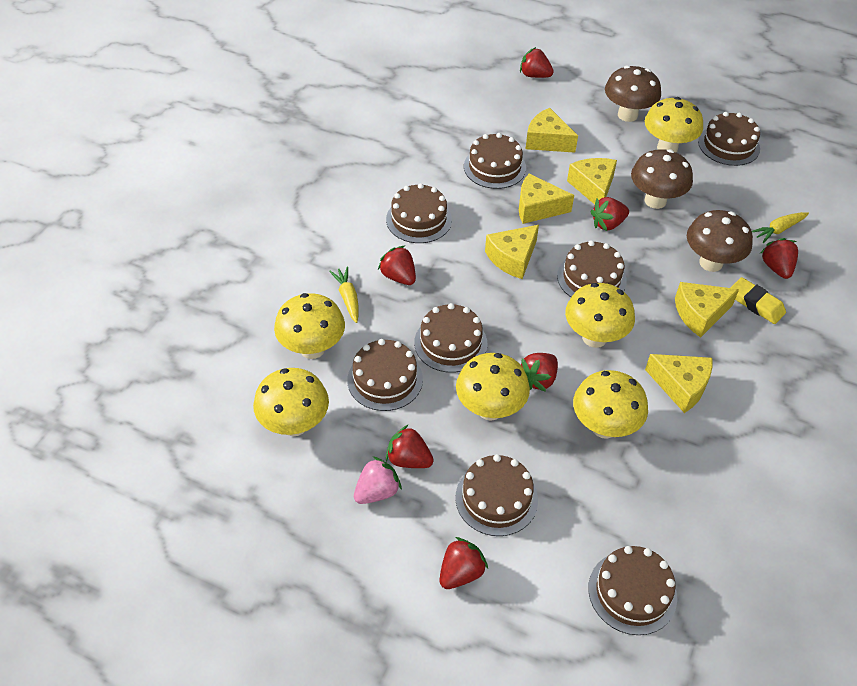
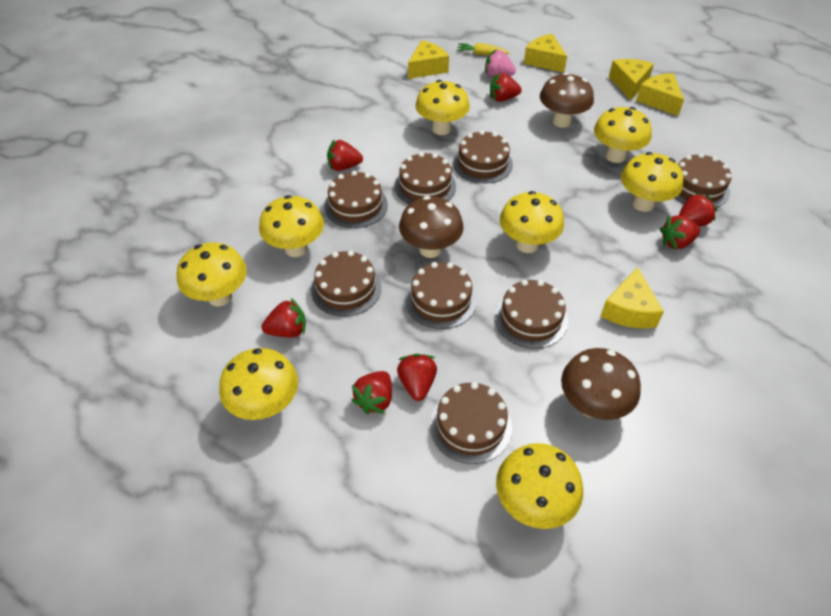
yellow carrot: 2 -> 1
yellow cheese: 6 -> 5
yellow eraser: 1 -> 0
yellow mushroom: 6 -> 8

